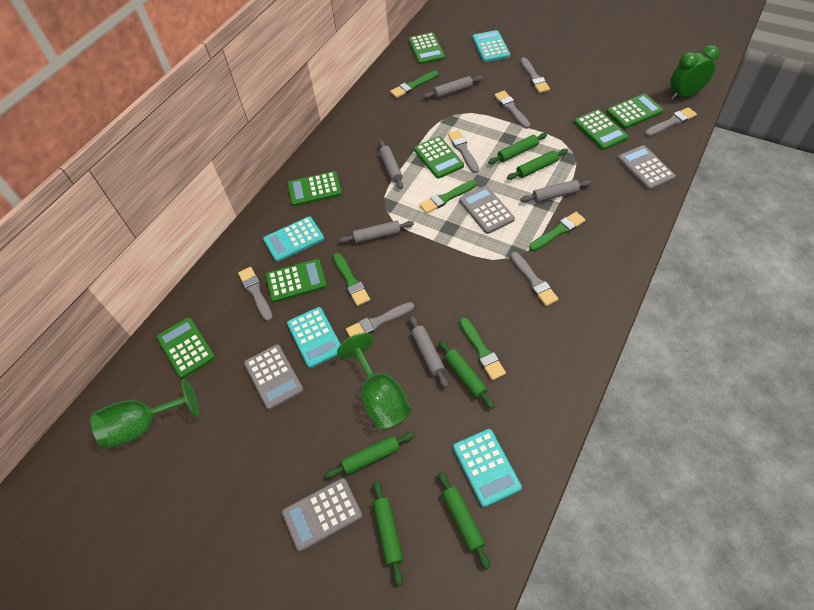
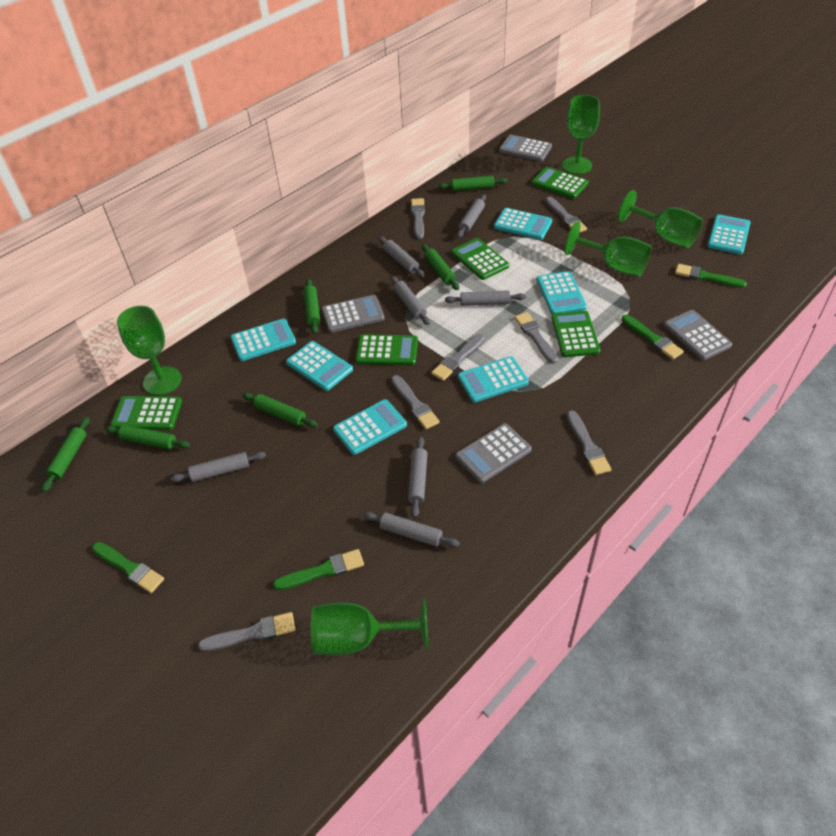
green brush: 5 -> 4
green calculator: 7 -> 5
green clock: 1 -> 0
green goblet: 2 -> 5
grey rolling pin: 5 -> 7
turquoise calculator: 4 -> 7

